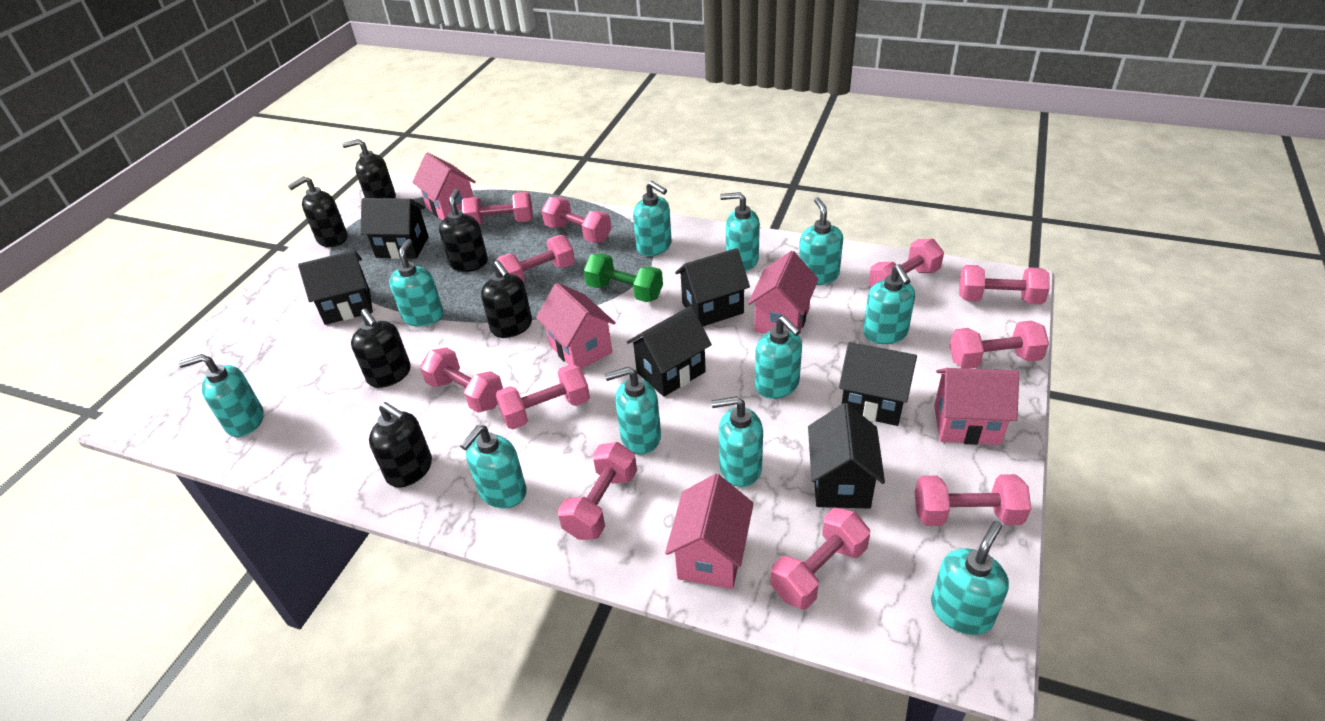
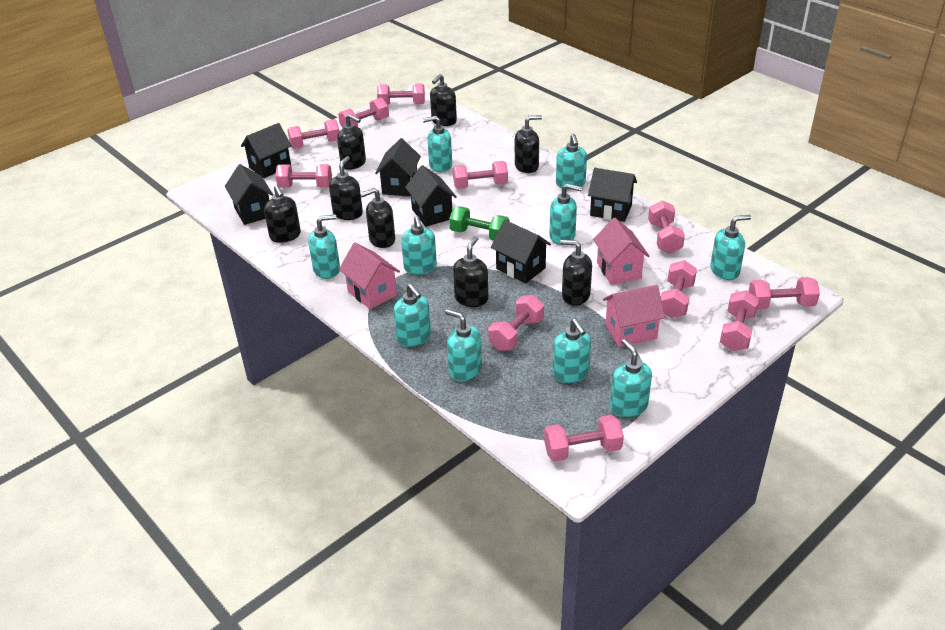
black soap dispenser: 6 -> 8
pink house: 5 -> 3
turquoise soap dispenser: 11 -> 10

